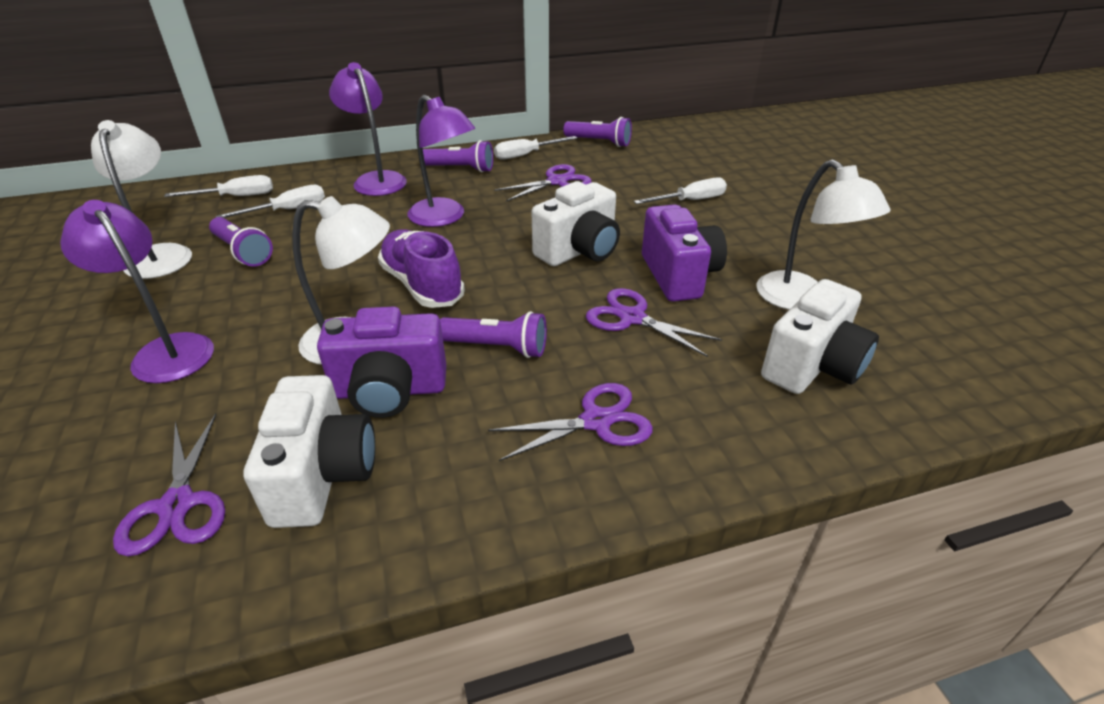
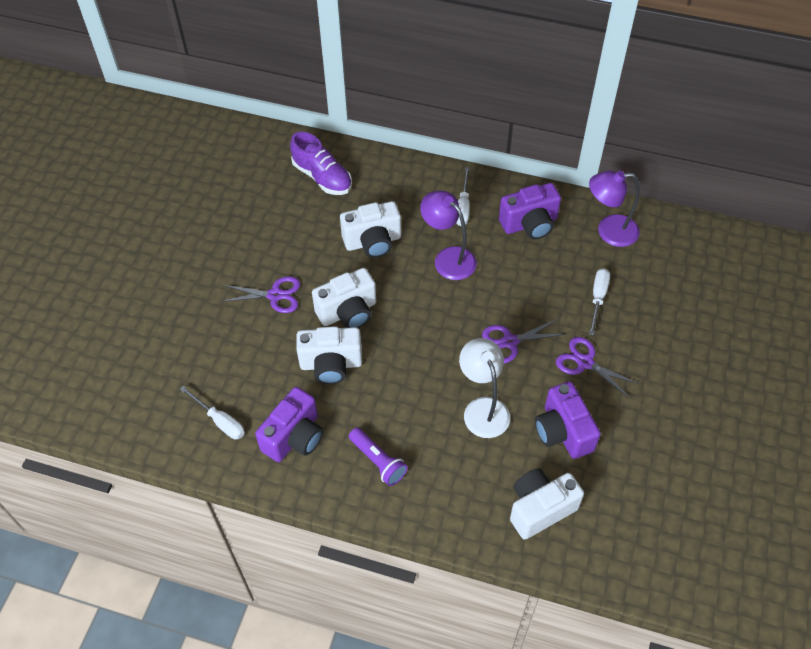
purple camera: 2 -> 3
purple flashlight: 4 -> 1
purple lamp: 3 -> 2
purple scissors: 4 -> 3
white camera: 3 -> 4
white lamp: 3 -> 1
white screwdriver: 4 -> 3

